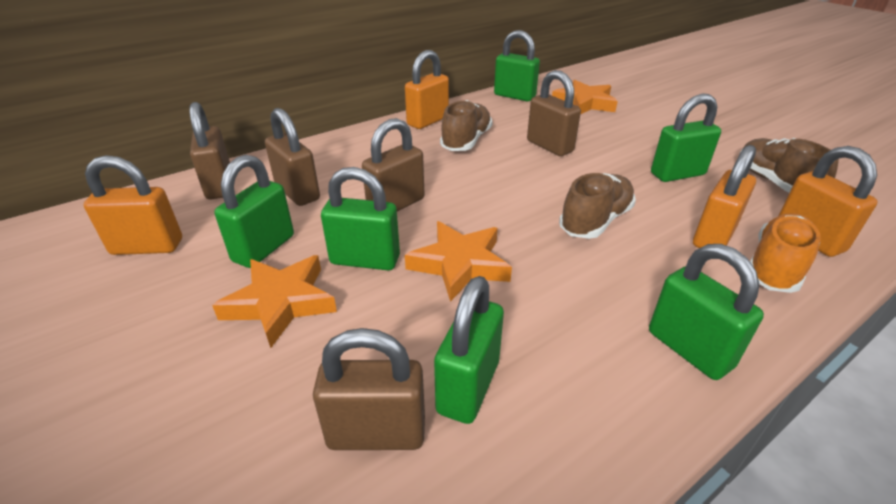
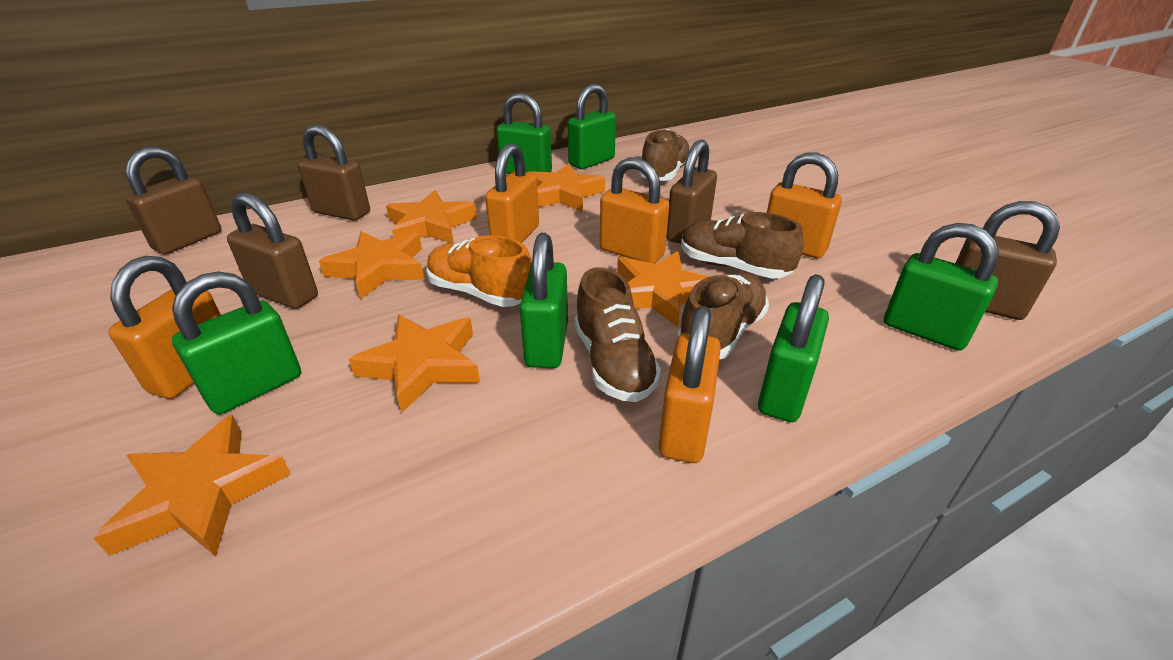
brown shoe: 3 -> 4
orange padlock: 4 -> 5
orange star: 3 -> 6

